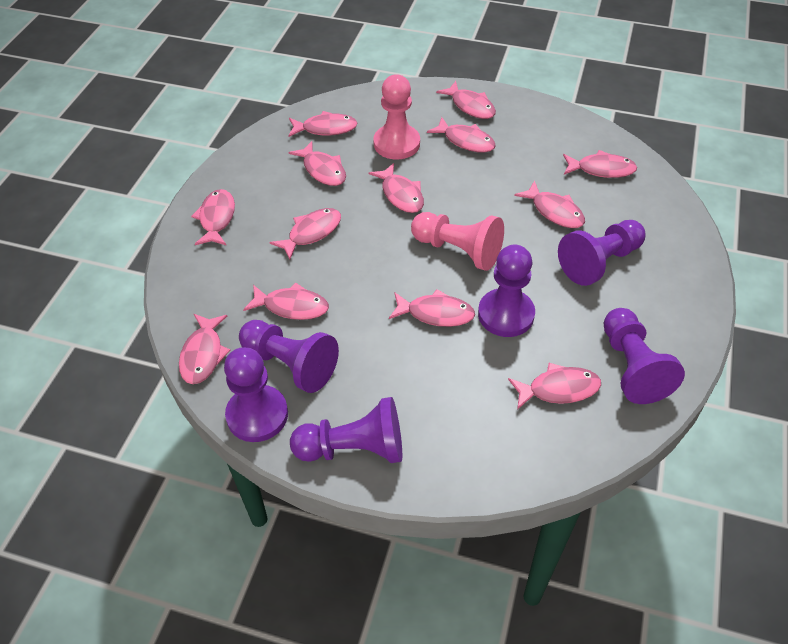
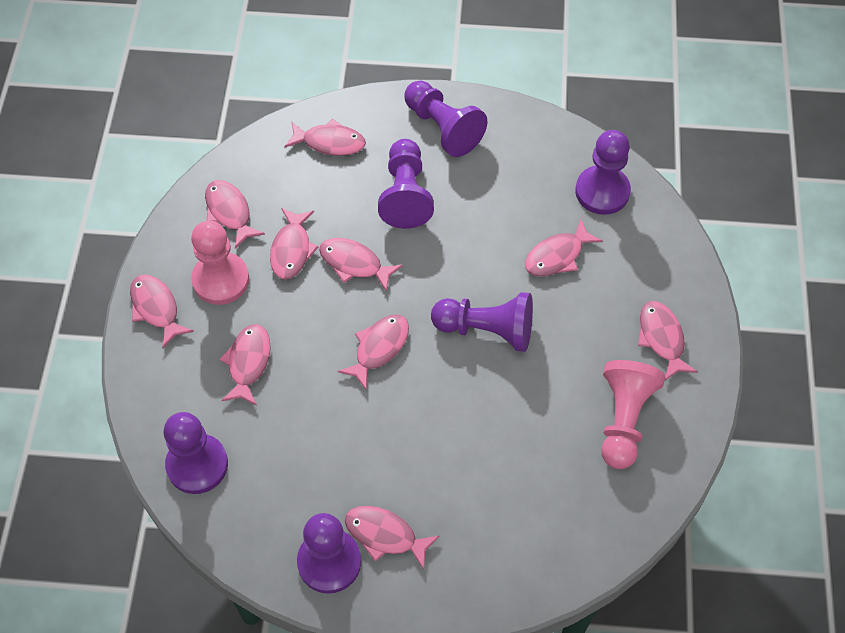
pink fish: 13 -> 10

